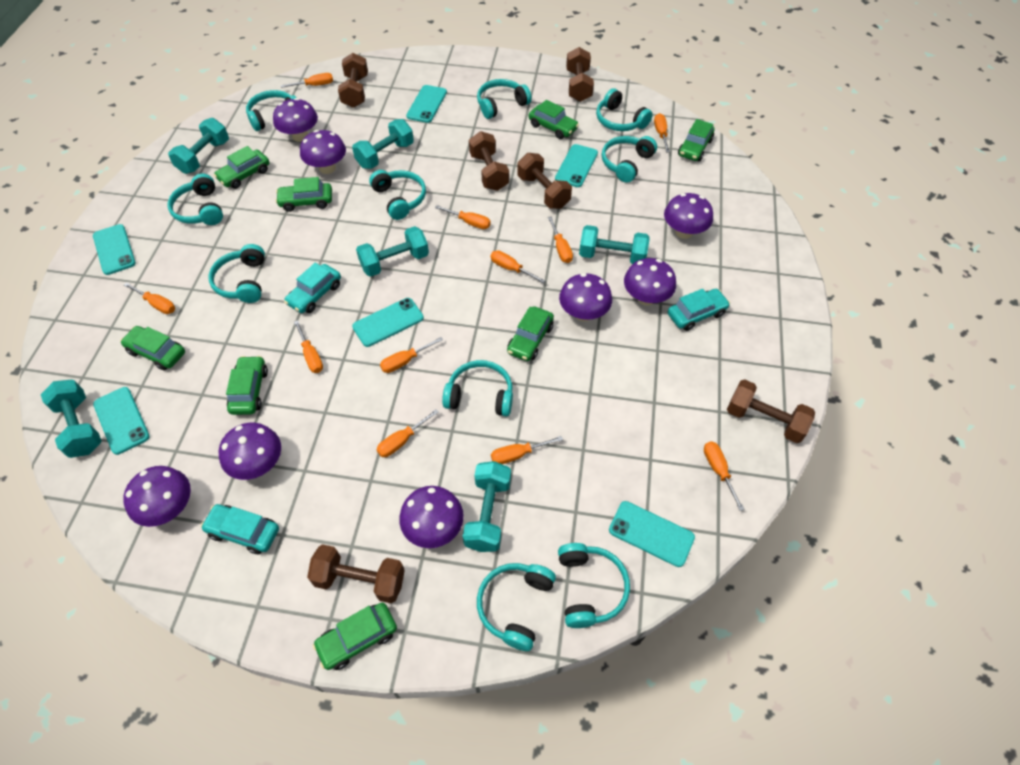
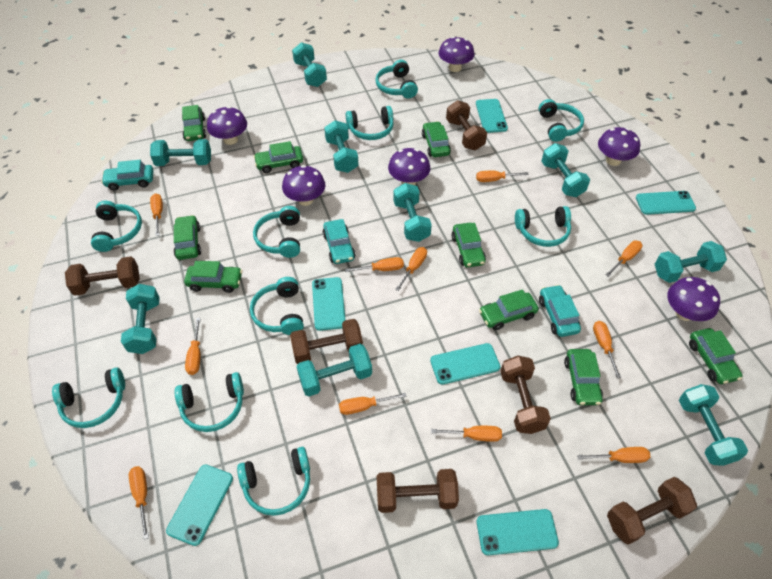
green car: 8 -> 9
purple mushroom: 8 -> 6
turquoise dumbbell: 6 -> 9

